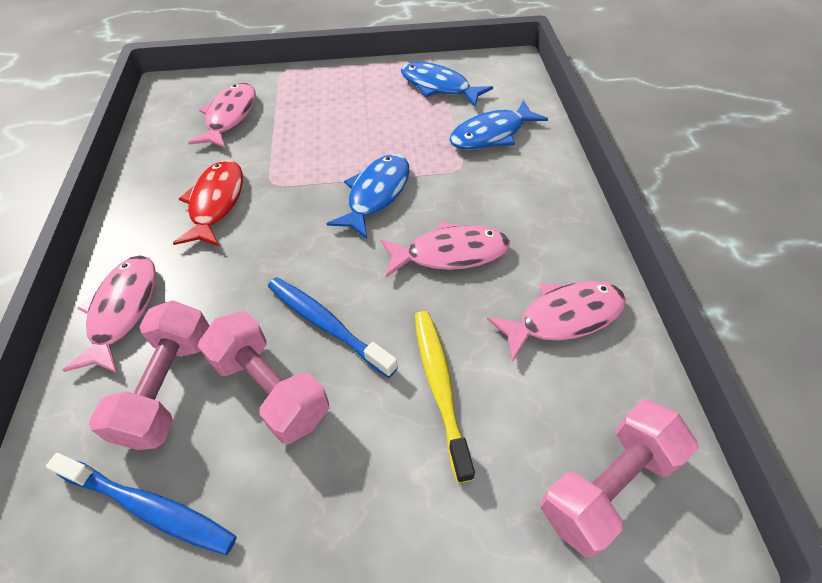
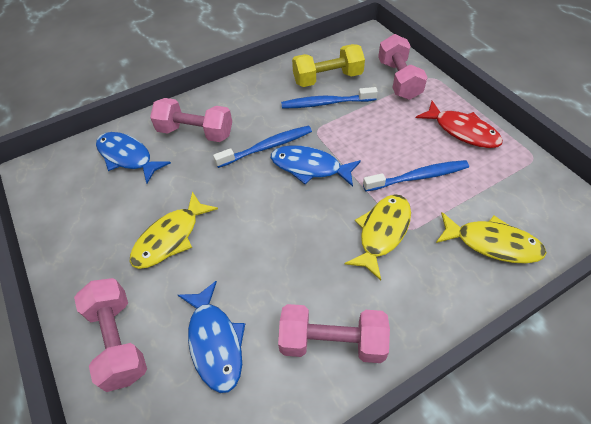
blue toothbrush: 2 -> 3
pink dumbbell: 3 -> 4
pink fish: 4 -> 0
yellow dumbbell: 0 -> 1
yellow fish: 0 -> 3
yellow toothbrush: 1 -> 0

